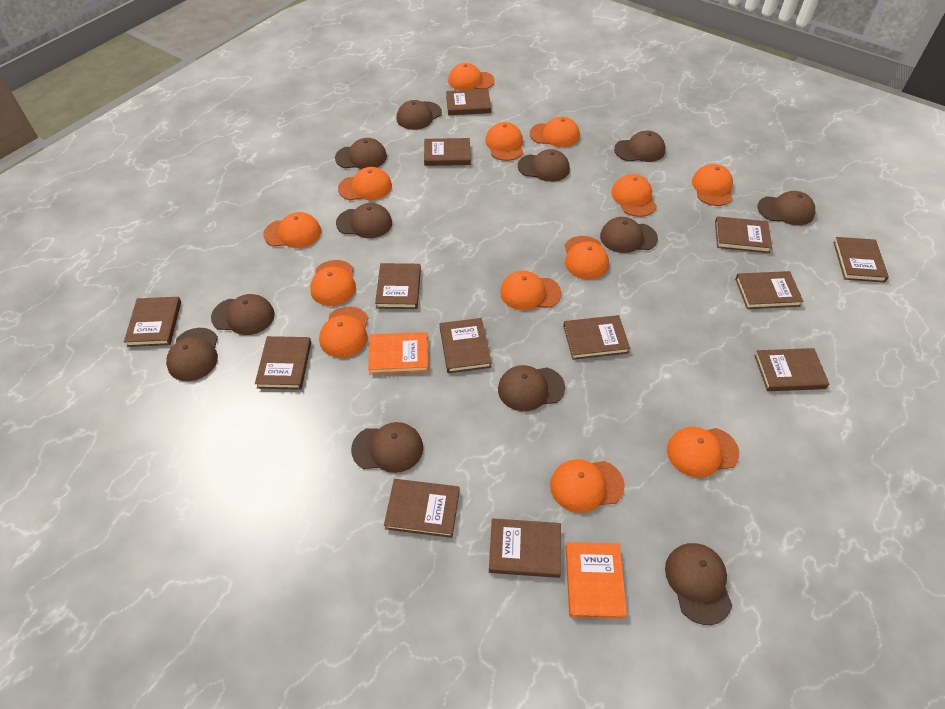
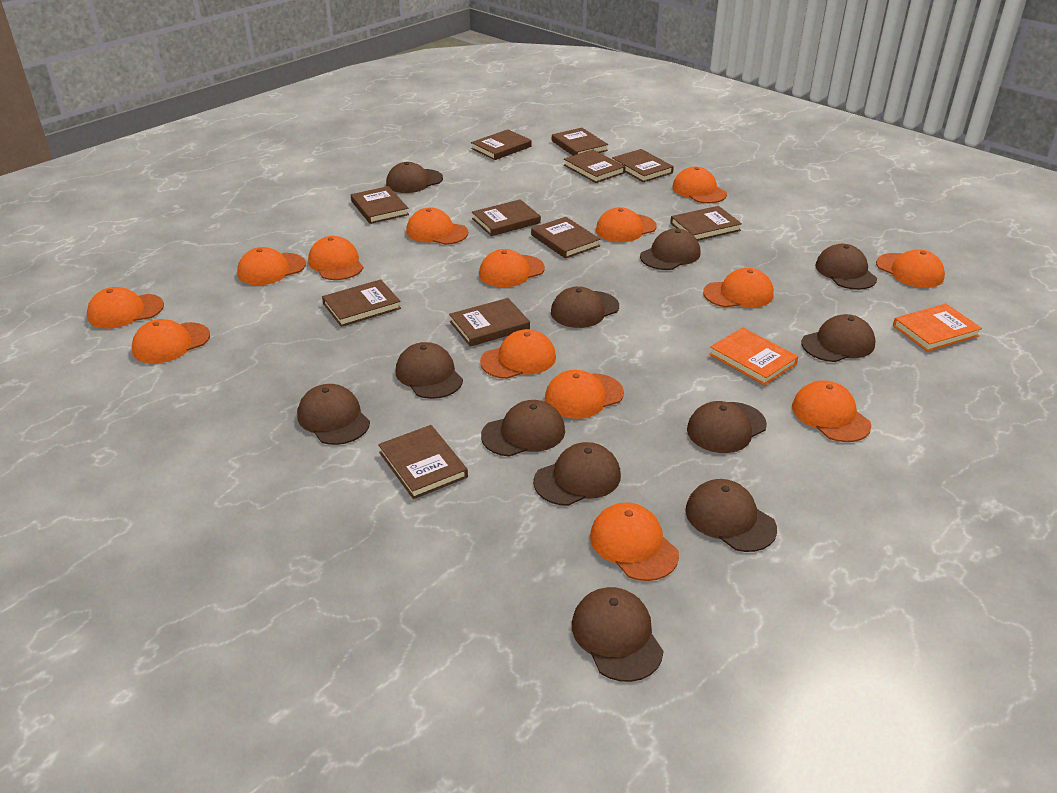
brown book: 13 -> 11
orange cap: 13 -> 14

